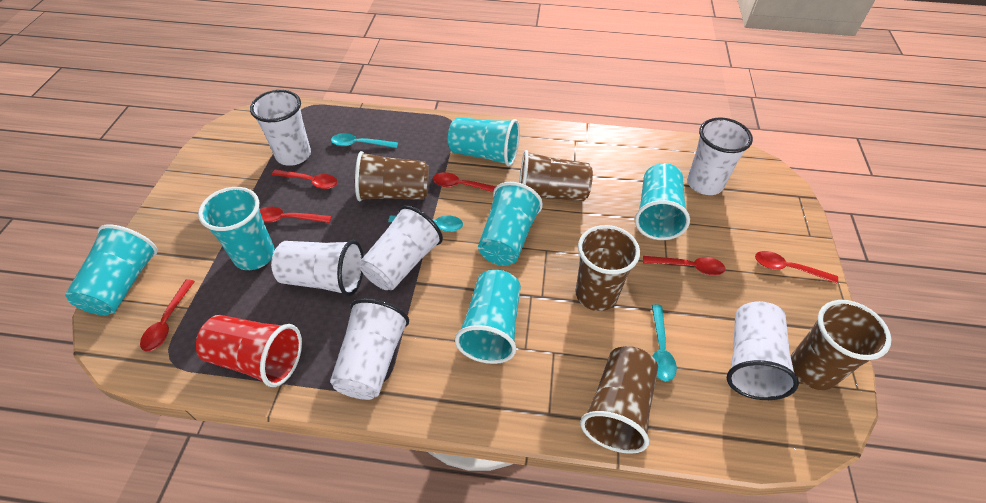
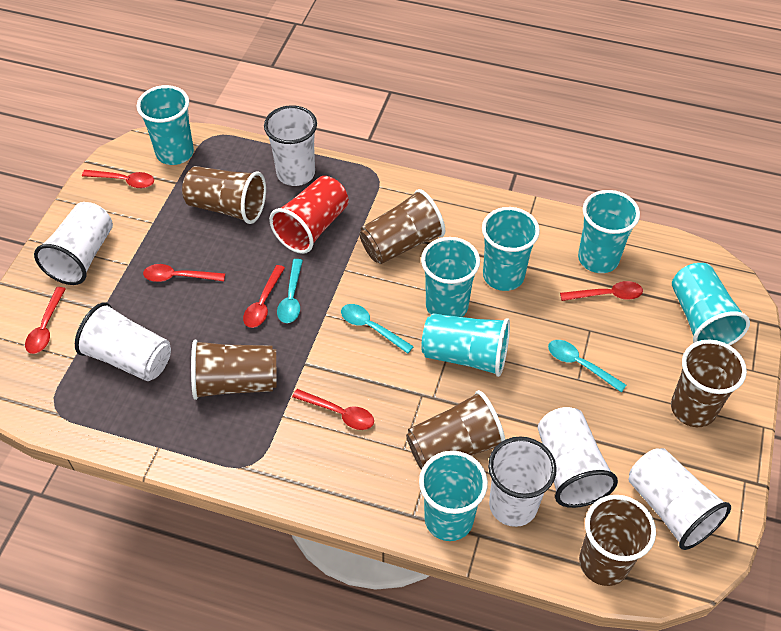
brown cup: 5 -> 6
turquoise cup: 6 -> 7

